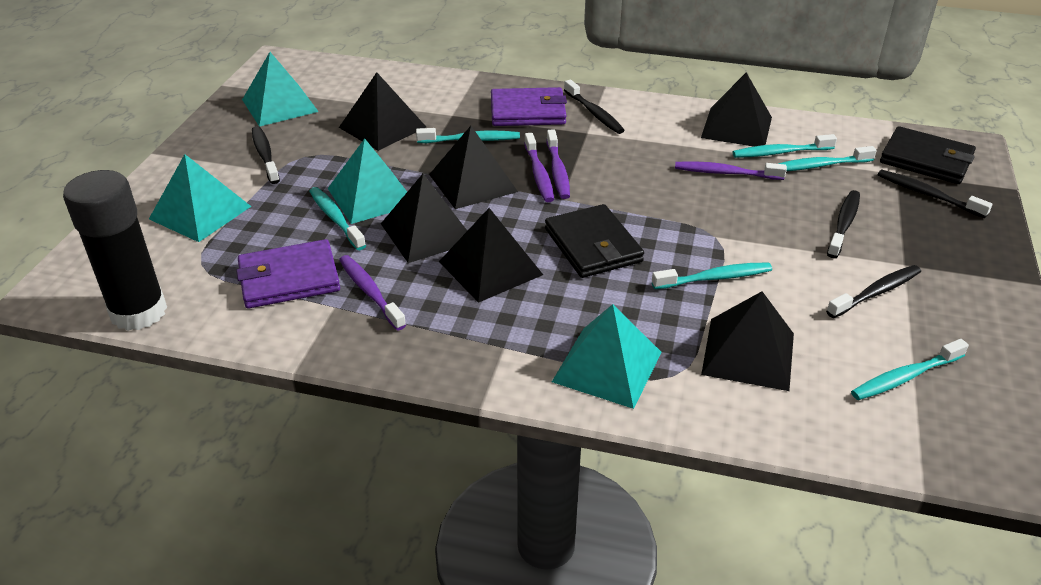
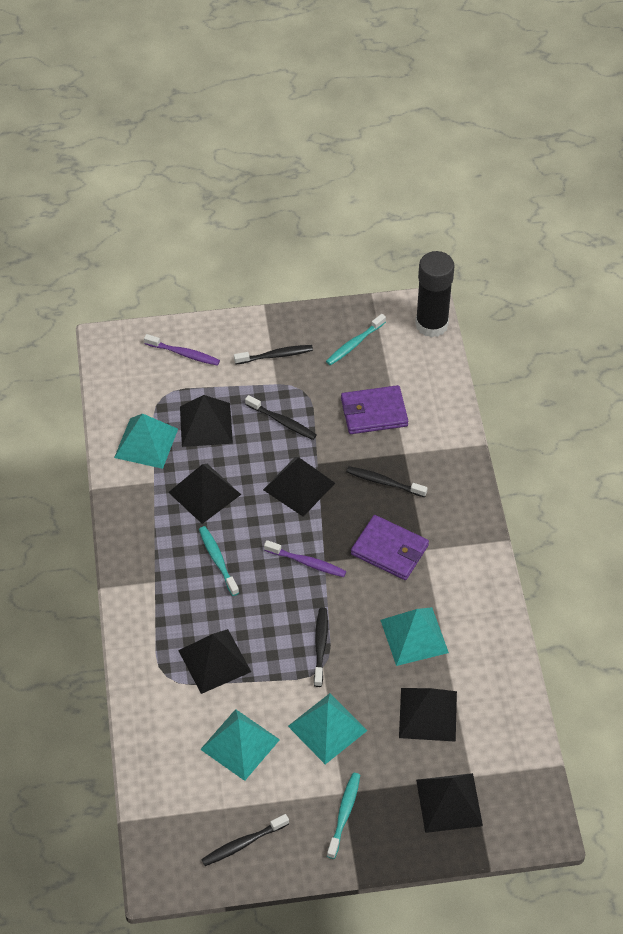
black wallet: 2 -> 0
purple toothbrush: 4 -> 2
turquoise toothbrush: 6 -> 3

